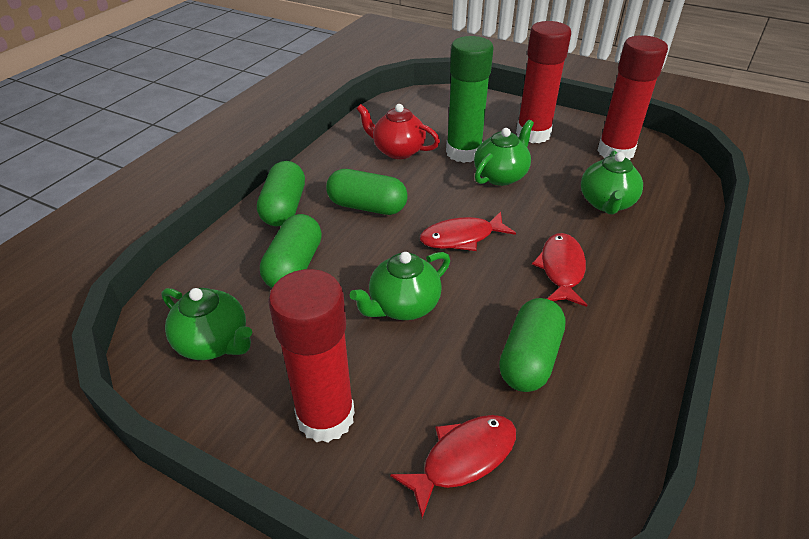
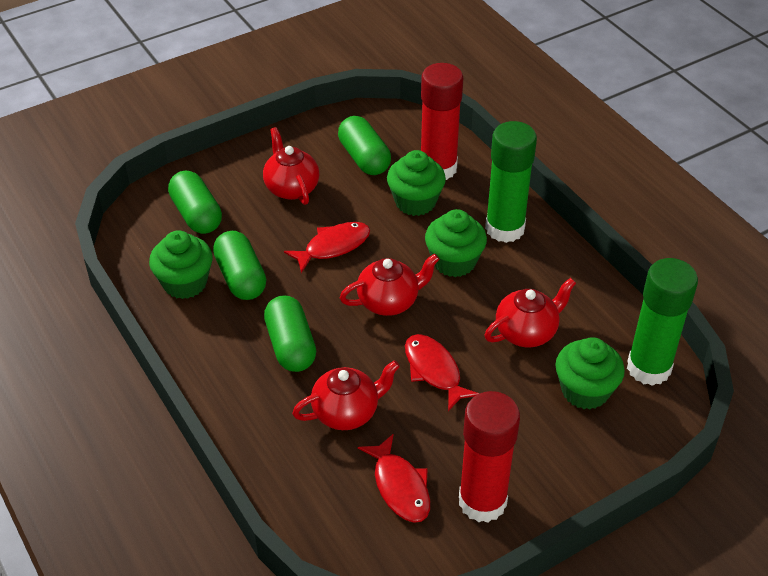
green cupcake: 0 -> 4
green glue stick: 1 -> 2
green teapot: 4 -> 0
red glue stick: 3 -> 2
red teapot: 1 -> 4

